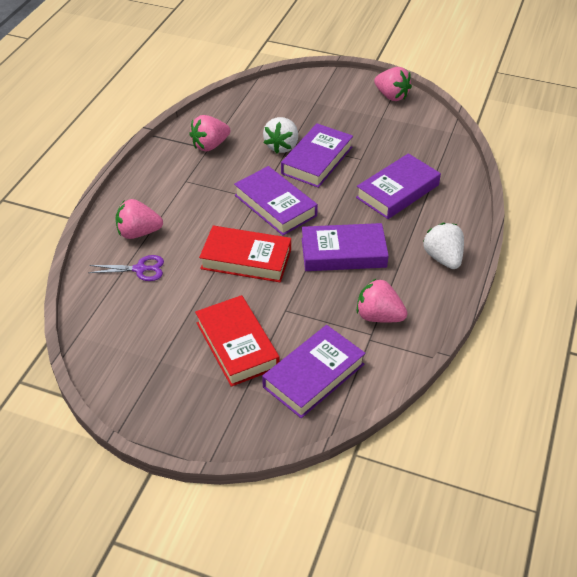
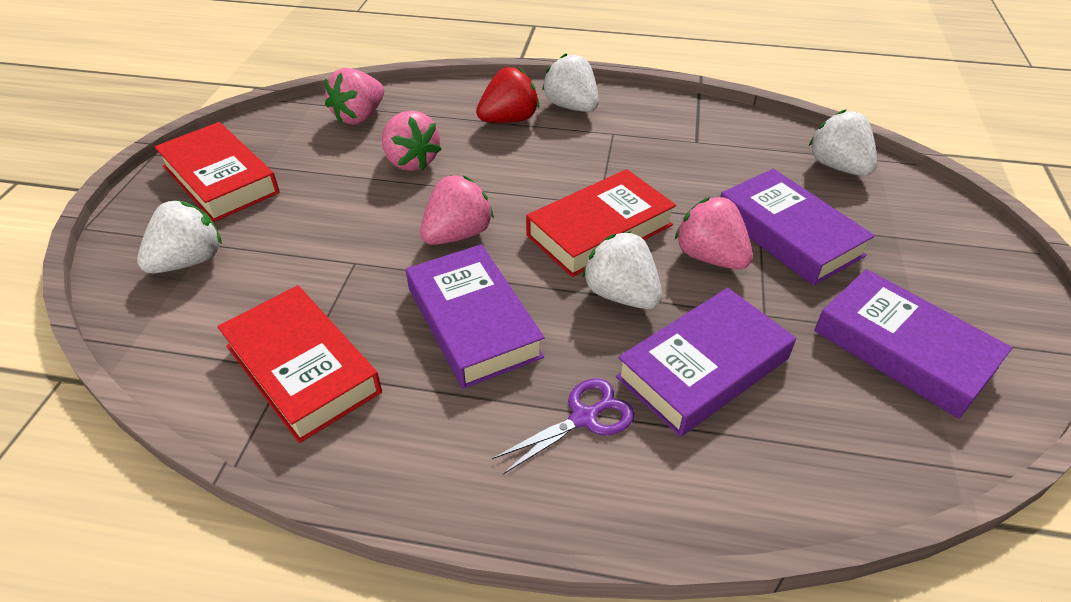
purple book: 5 -> 4
red book: 2 -> 3
red strawberry: 0 -> 1
white strawberry: 2 -> 4

